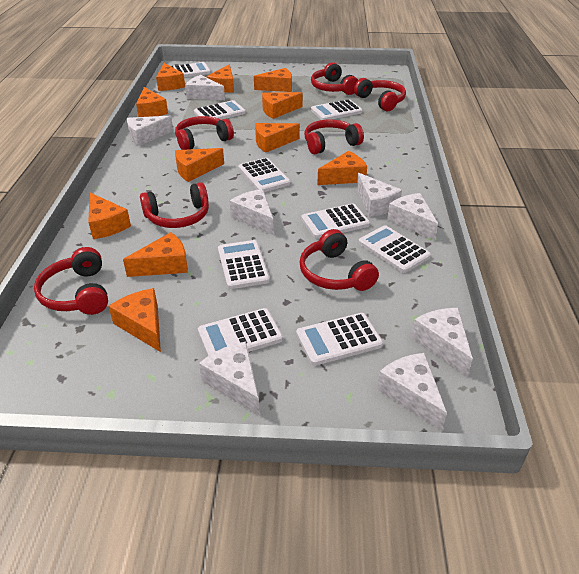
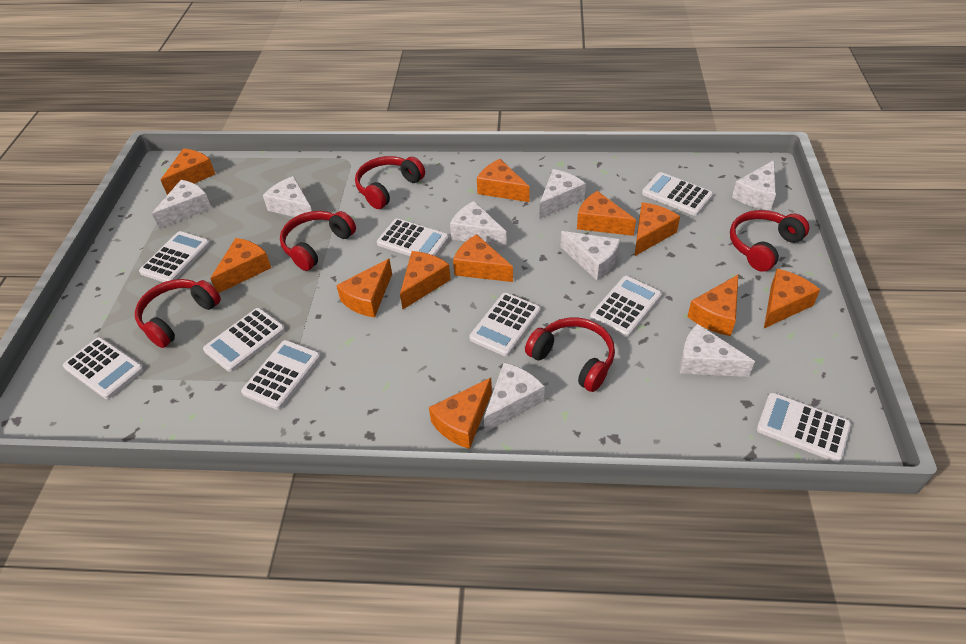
red headphones: 7 -> 5

